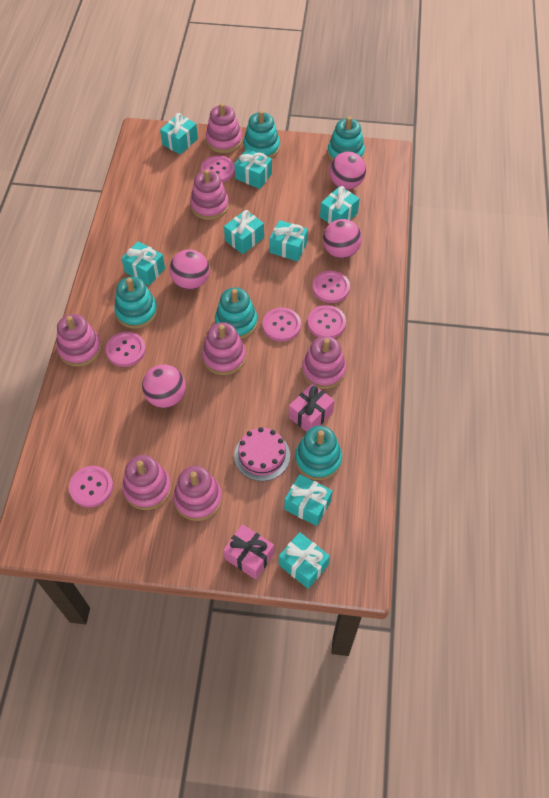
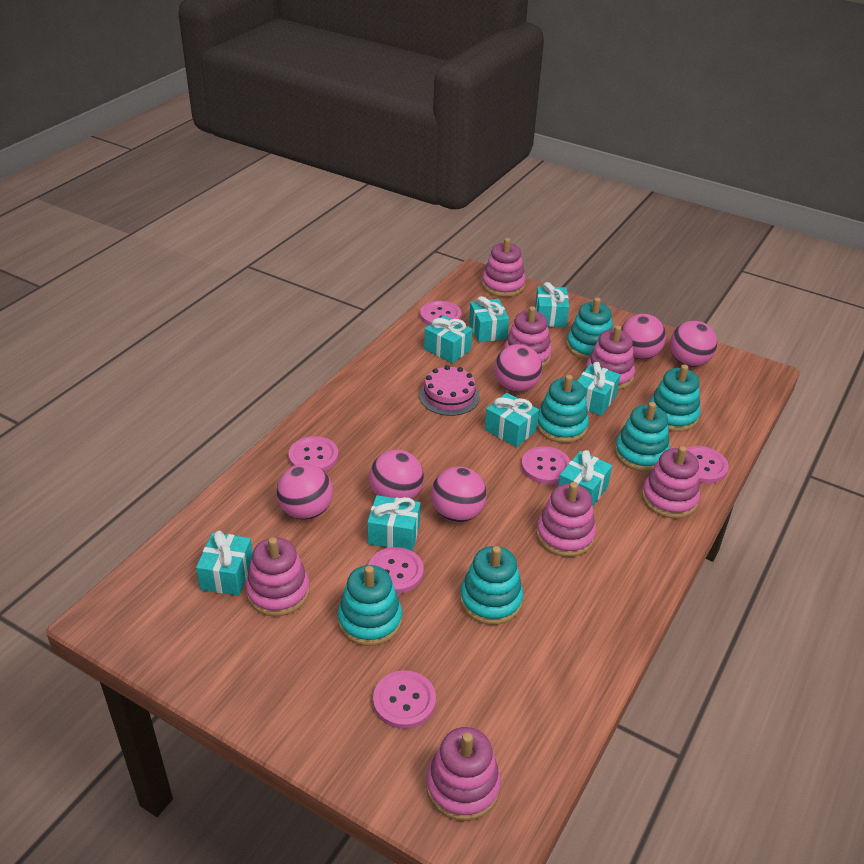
pink ball: 4 -> 6
pink gift: 2 -> 0
turquoise stacking toy: 5 -> 6

